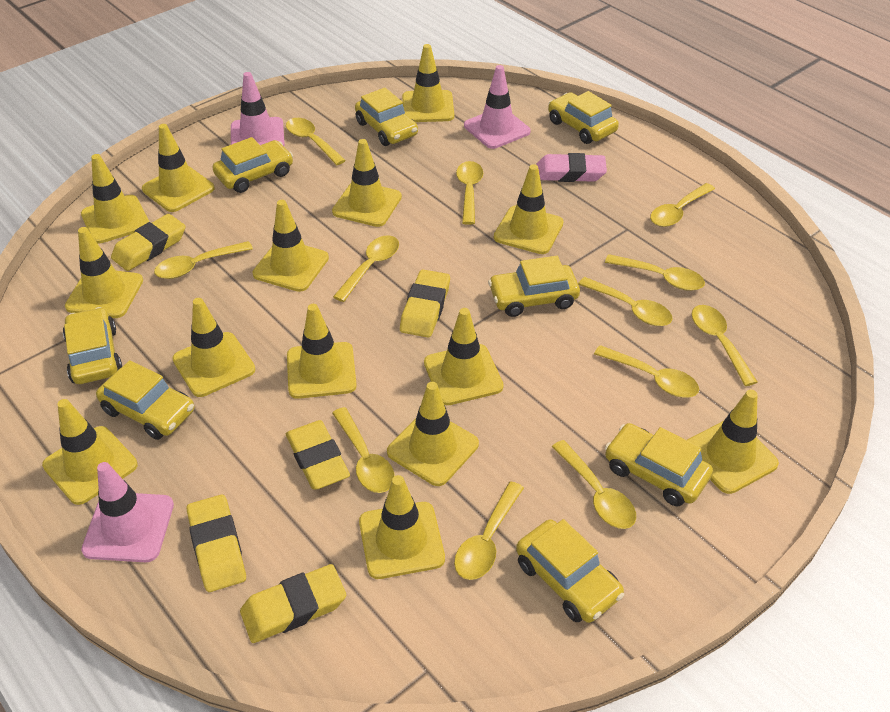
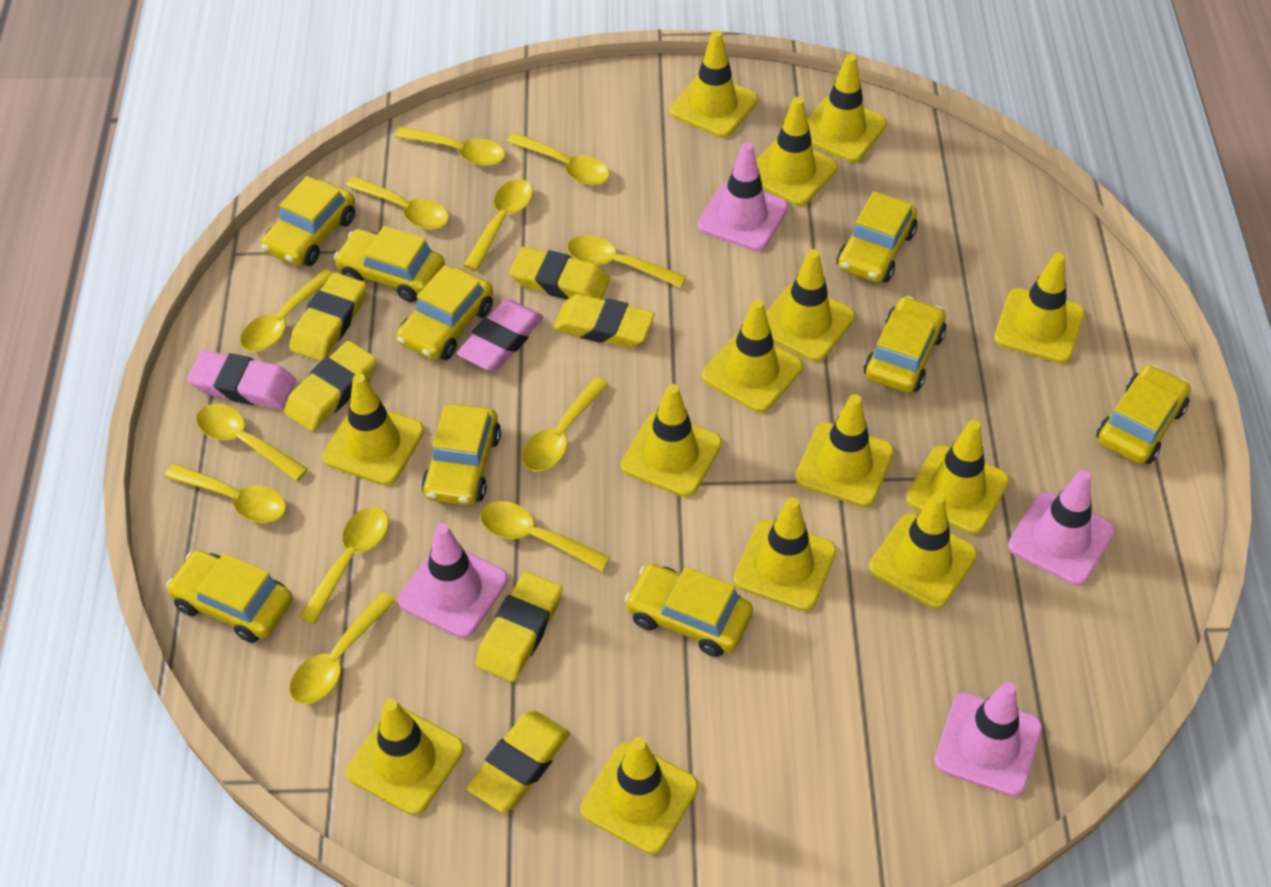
pink eraser: 1 -> 2
pink traffic cone: 3 -> 4
yellow car: 8 -> 9
yellow eraser: 5 -> 6

